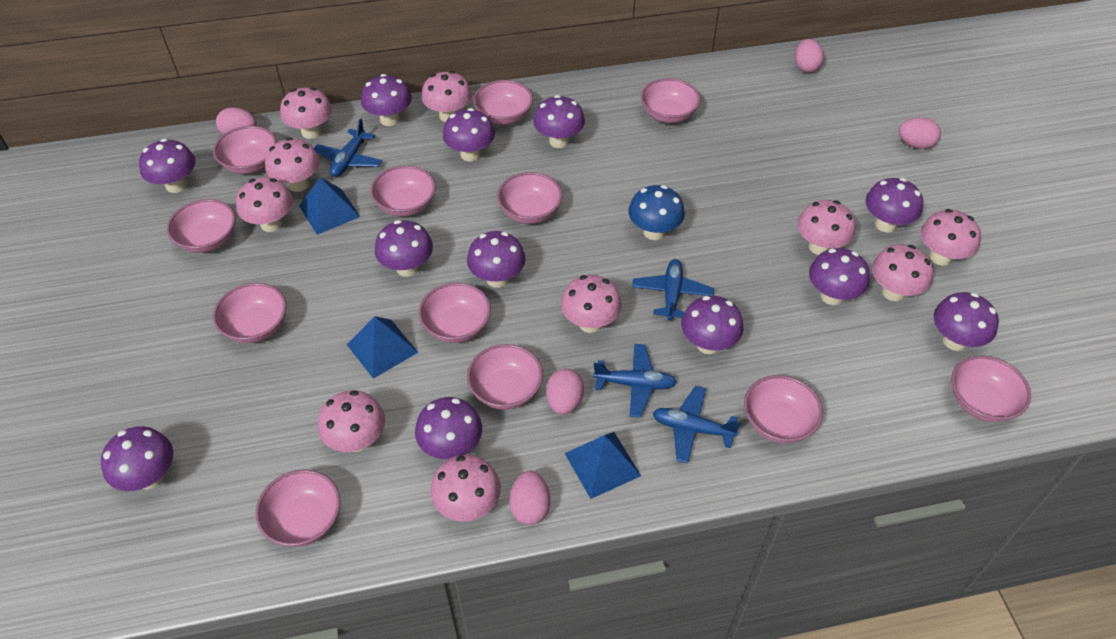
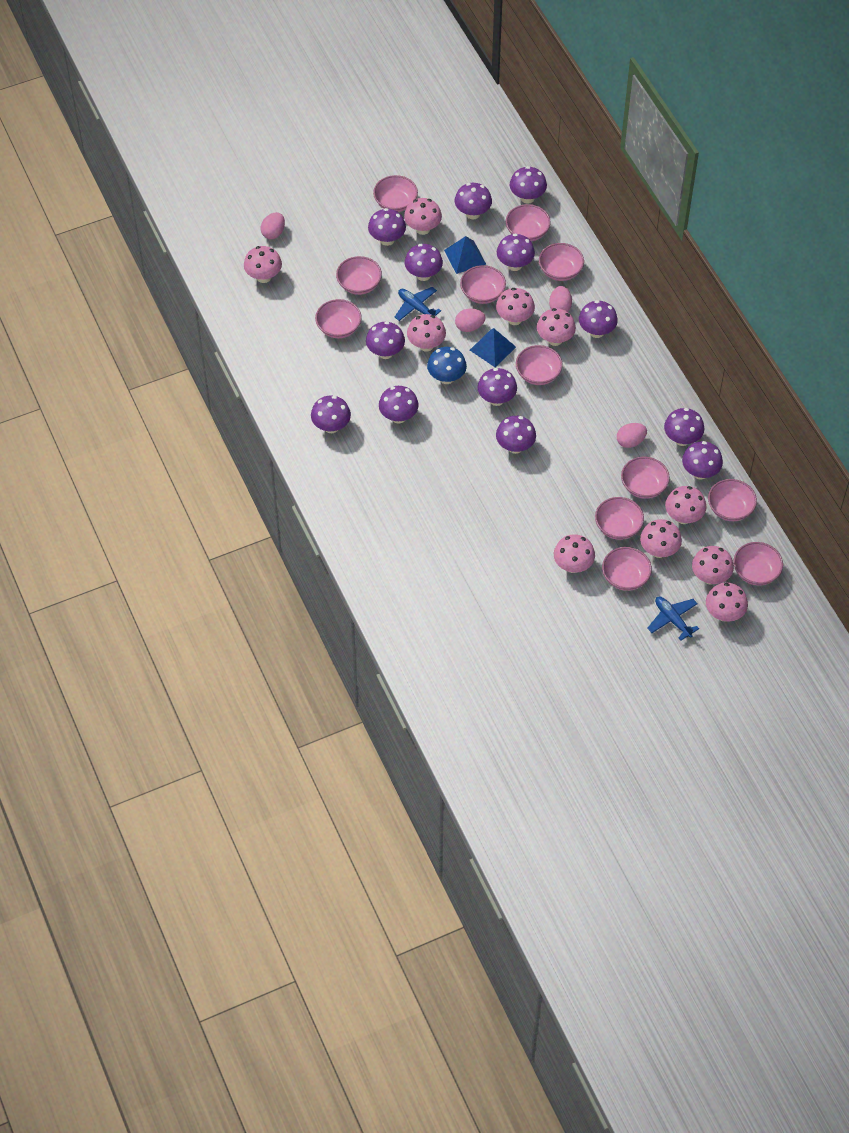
blue plane: 4 -> 2
blue pyramid: 3 -> 2
pink egg: 5 -> 4
purple mushroom: 12 -> 13

